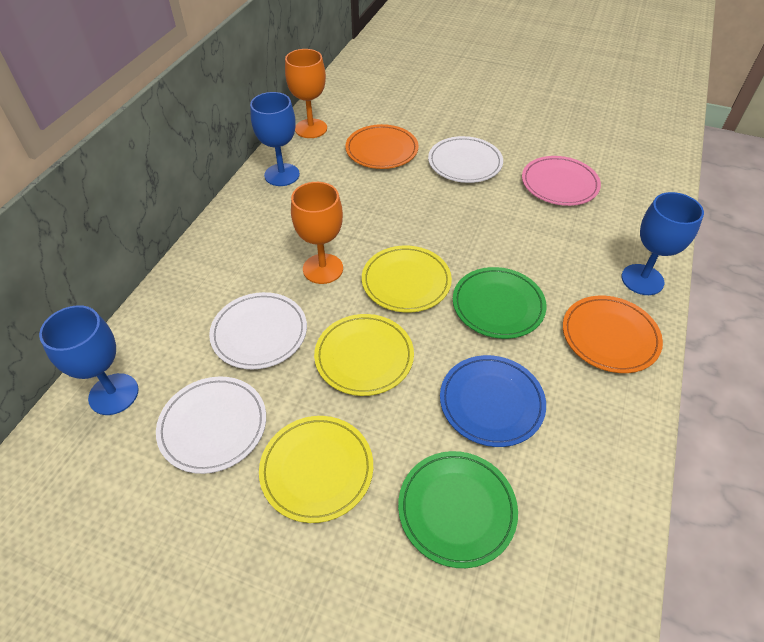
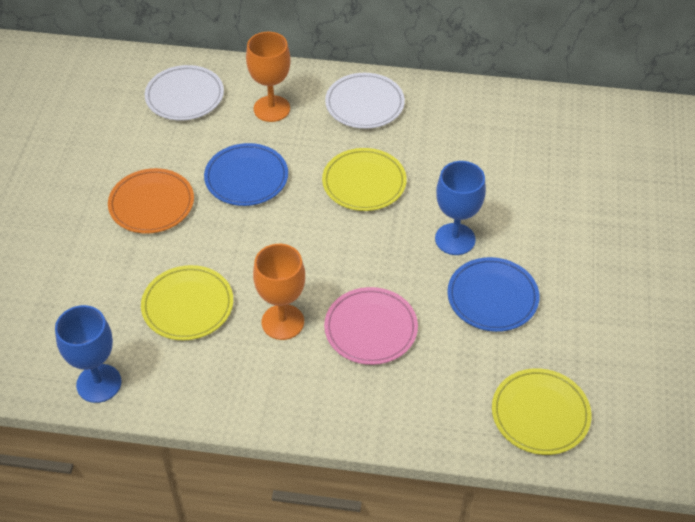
blue goblet: 3 -> 2
blue plate: 1 -> 2
green plate: 2 -> 0
orange plate: 2 -> 1
white plate: 3 -> 2

